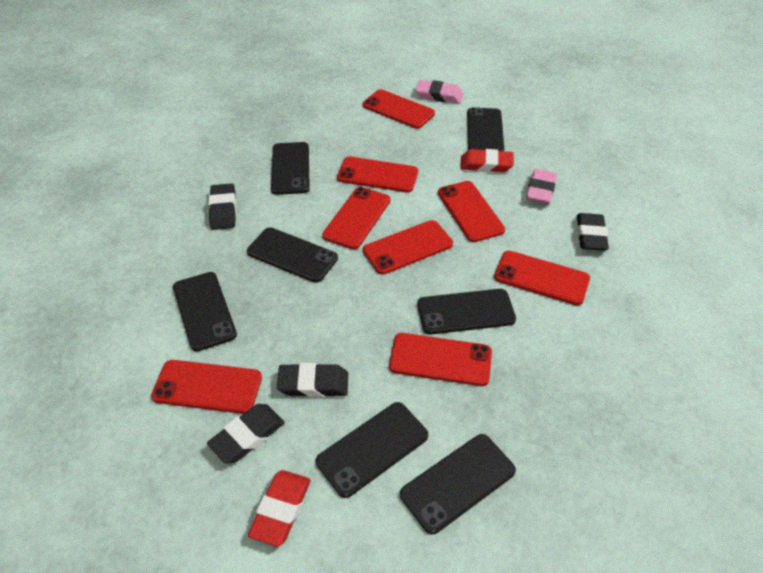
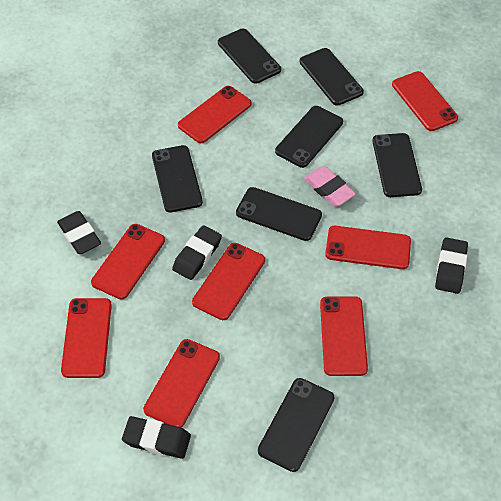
pink eraser: 2 -> 1
red eraser: 2 -> 0

